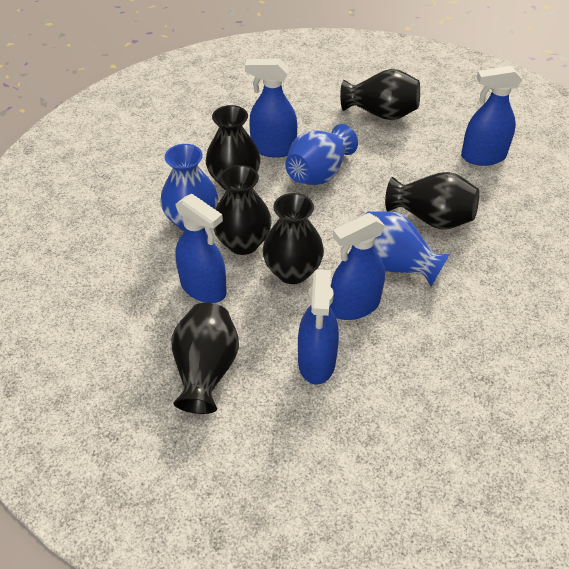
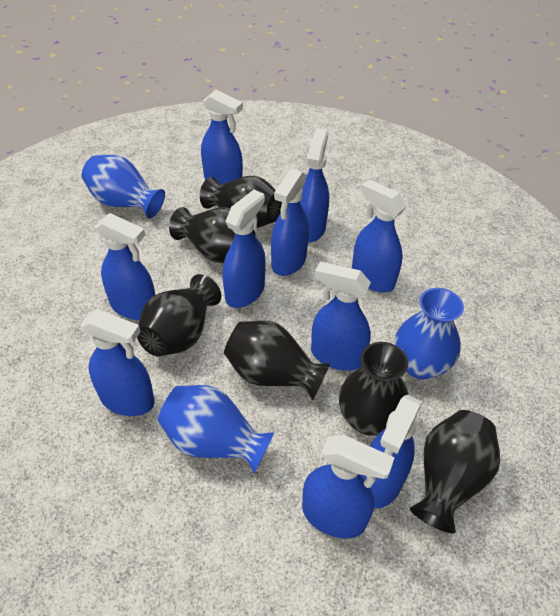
blue spray bottle: 5 -> 10

